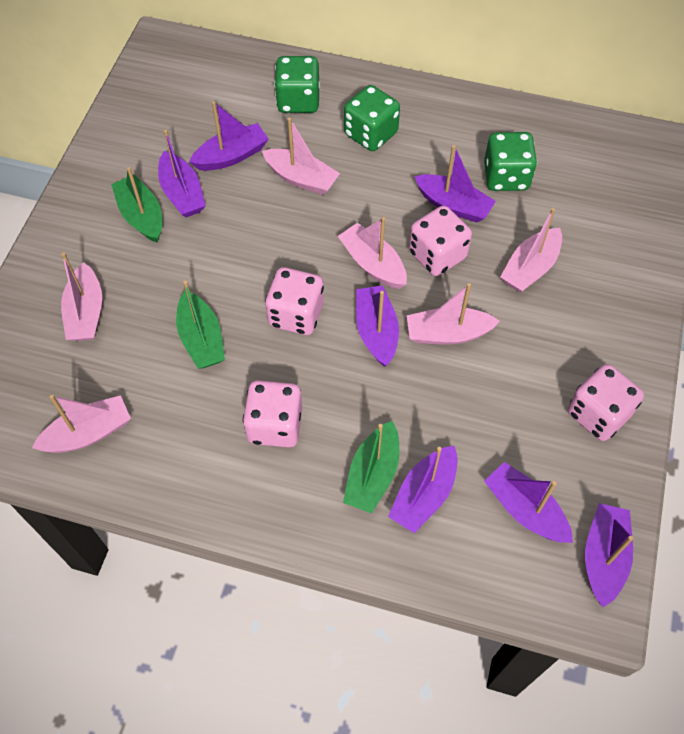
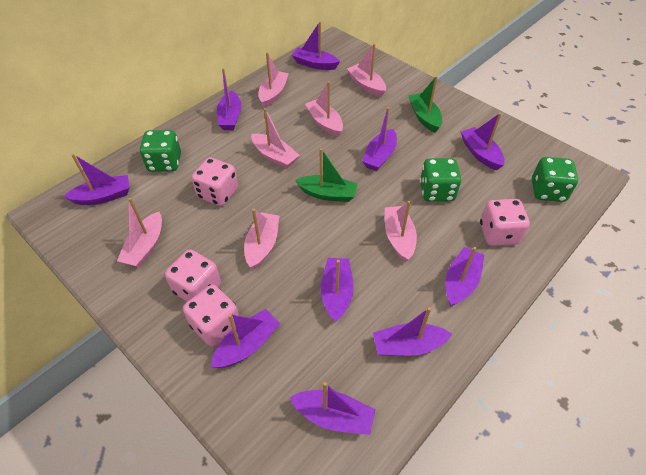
green boat: 3 -> 2
pink boat: 6 -> 7
purple boat: 7 -> 10

